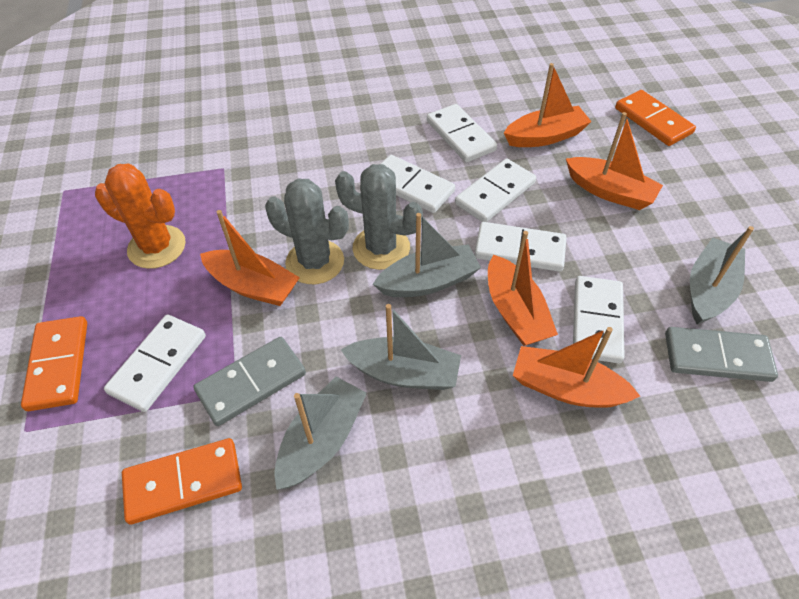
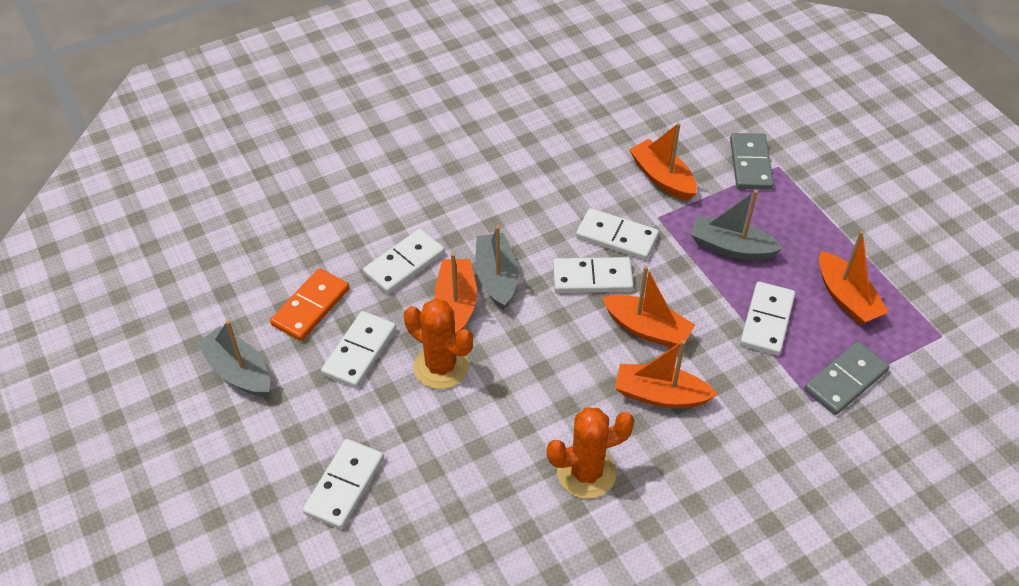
grey boat: 4 -> 3
grey cactus: 2 -> 0
orange cactus: 1 -> 2
orange domino: 3 -> 1

